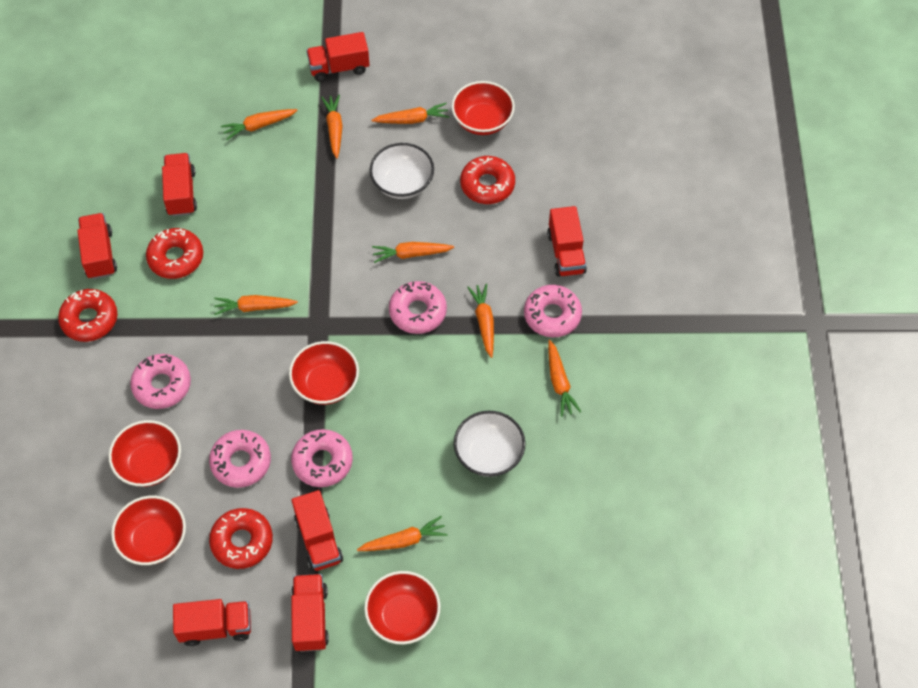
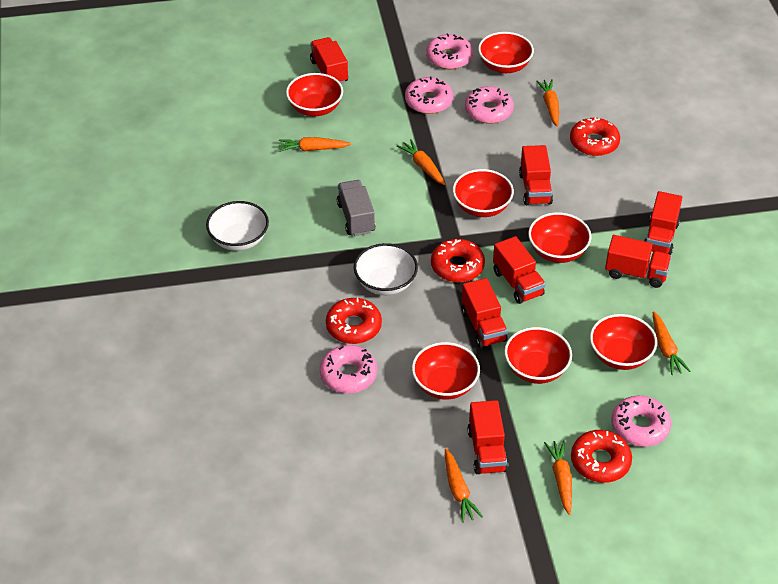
grey truck: 0 -> 1
orange carrot: 8 -> 6
red bowl: 5 -> 7

